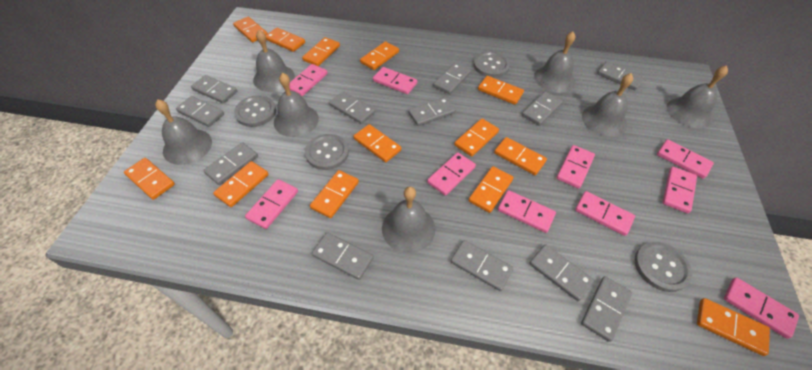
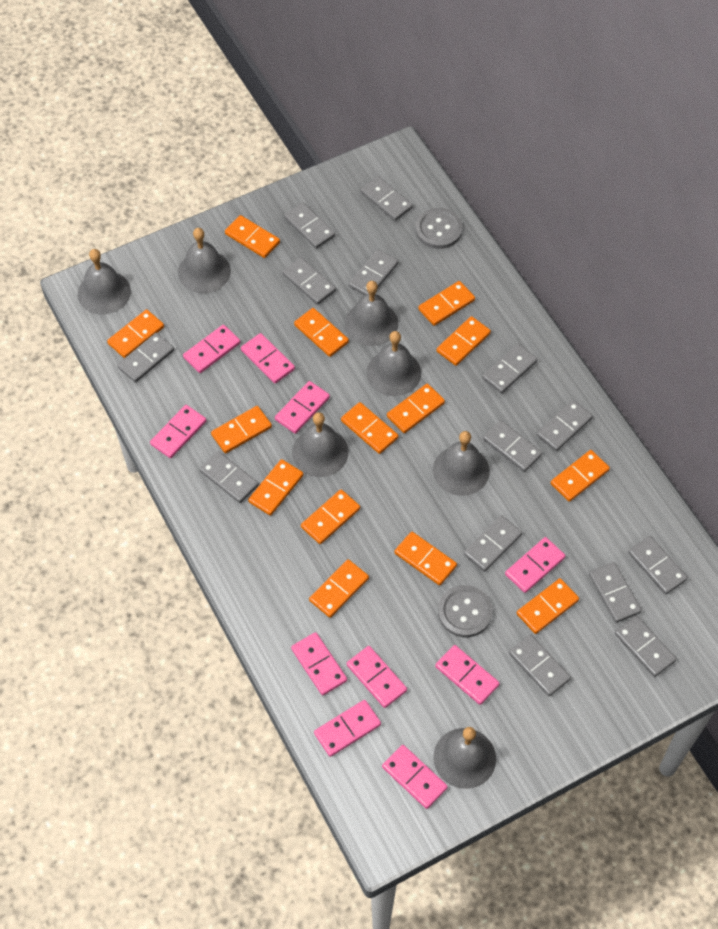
grey button: 4 -> 2
grey domino: 12 -> 14
orange domino: 13 -> 14

